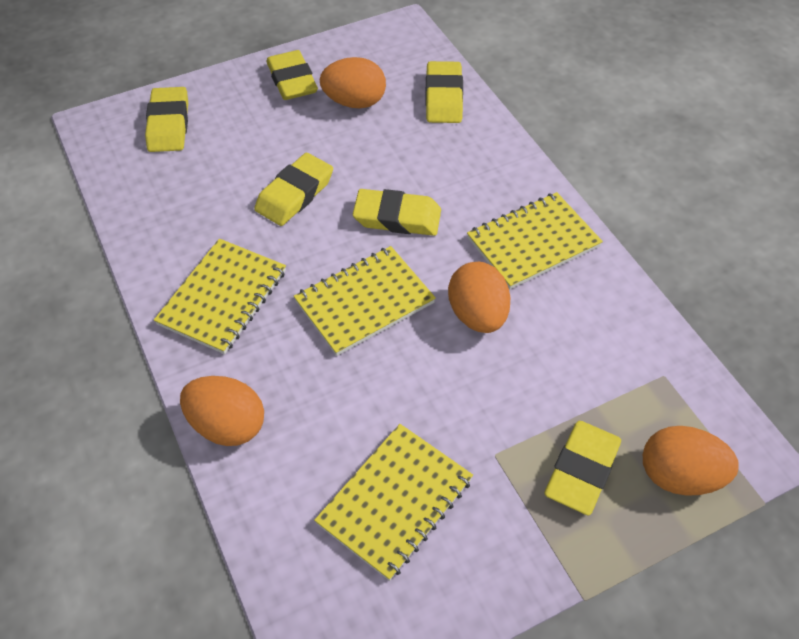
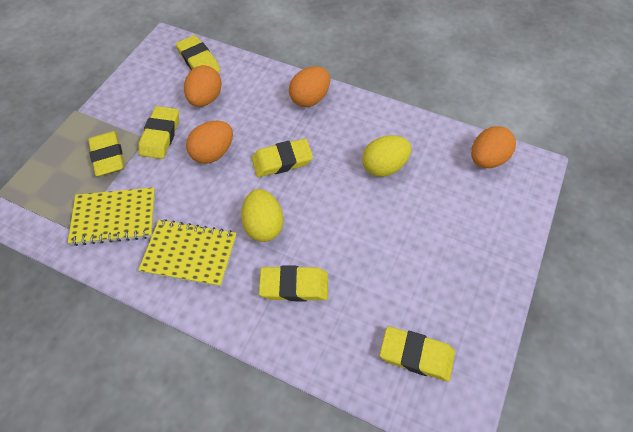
yellow egg: 0 -> 2
yellow notebook: 4 -> 2

